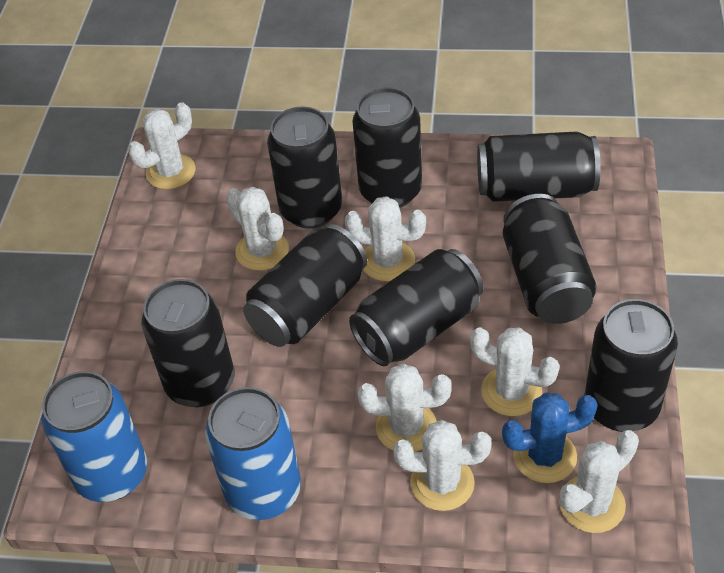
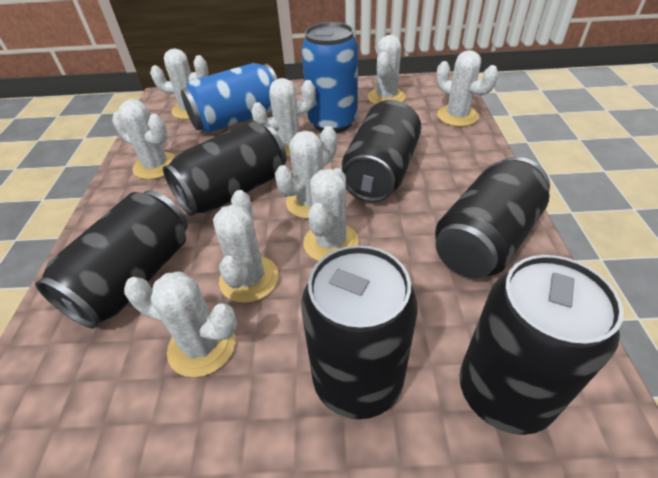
black can: 8 -> 6
blue cactus: 1 -> 0
white cactus: 7 -> 9

